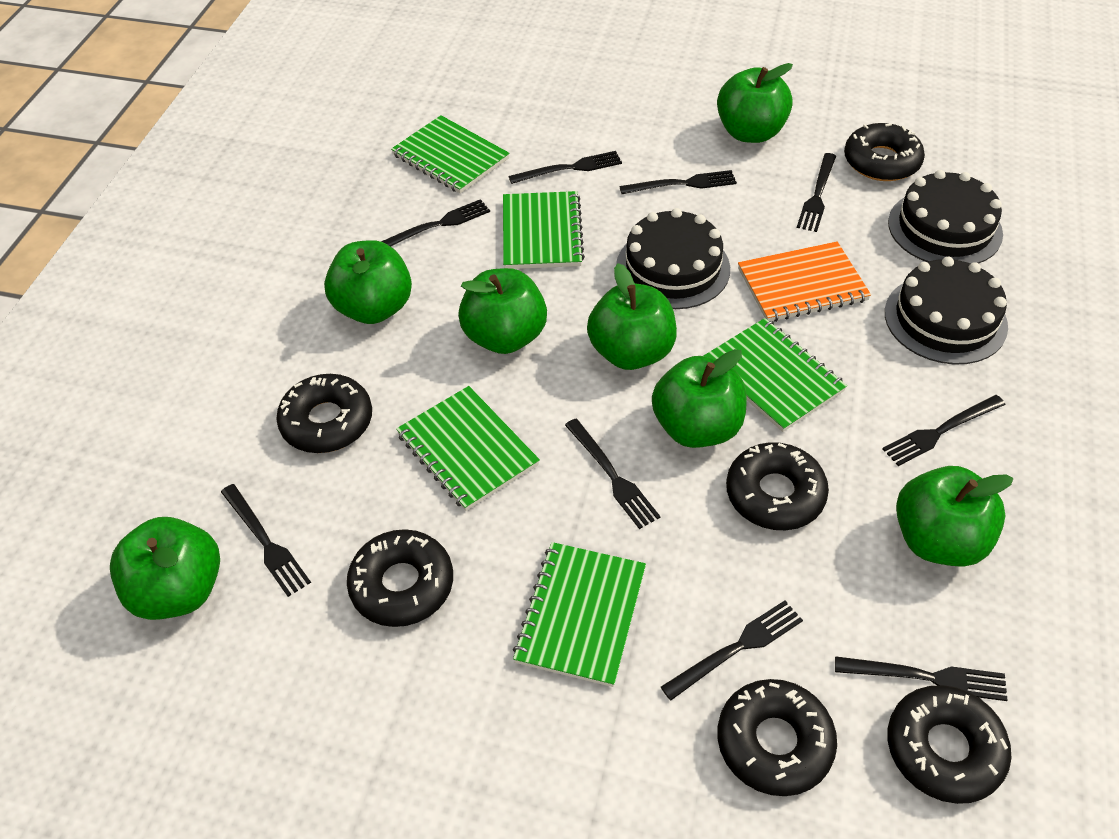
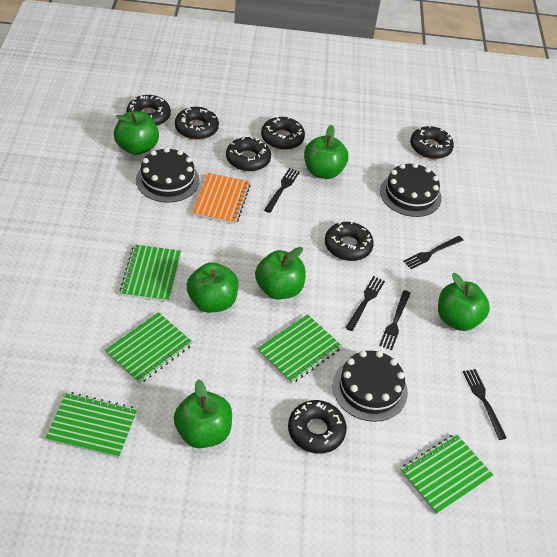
black donut: 6 -> 7
black fork: 9 -> 5
green apple: 7 -> 6

